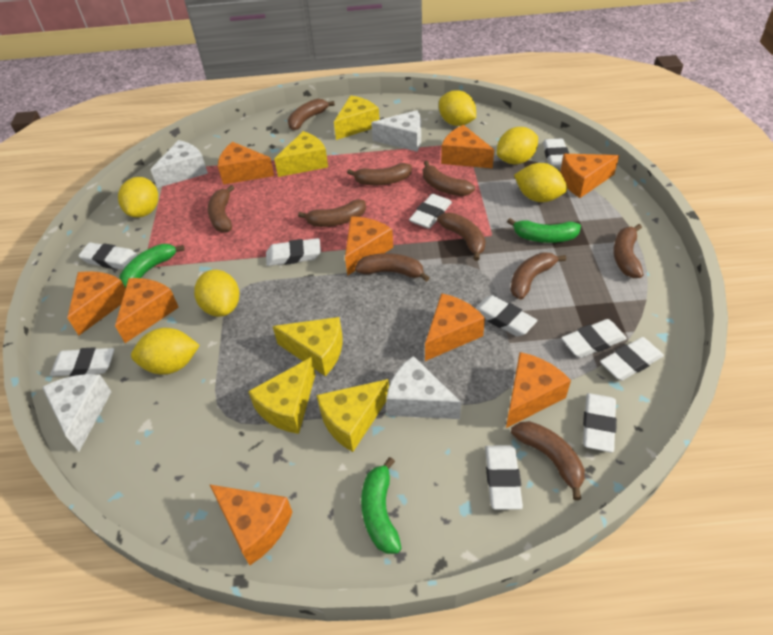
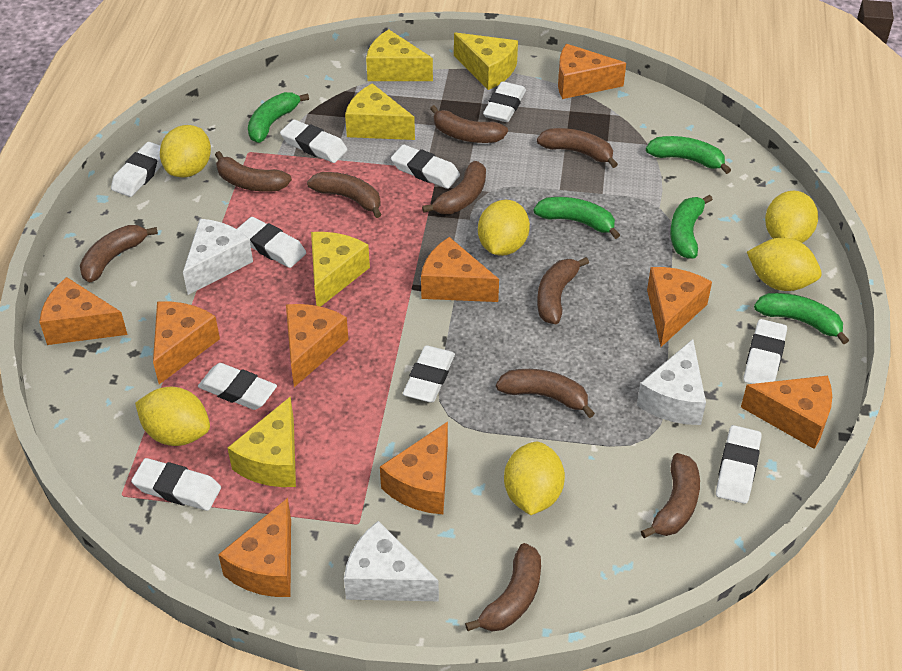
green banana: 3 -> 5
white cheese: 4 -> 3

